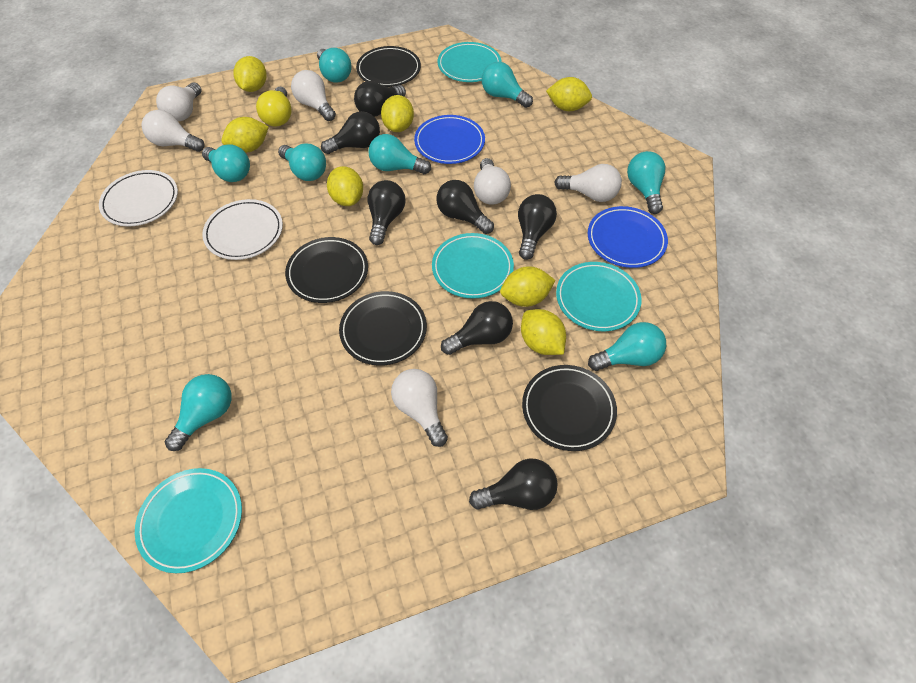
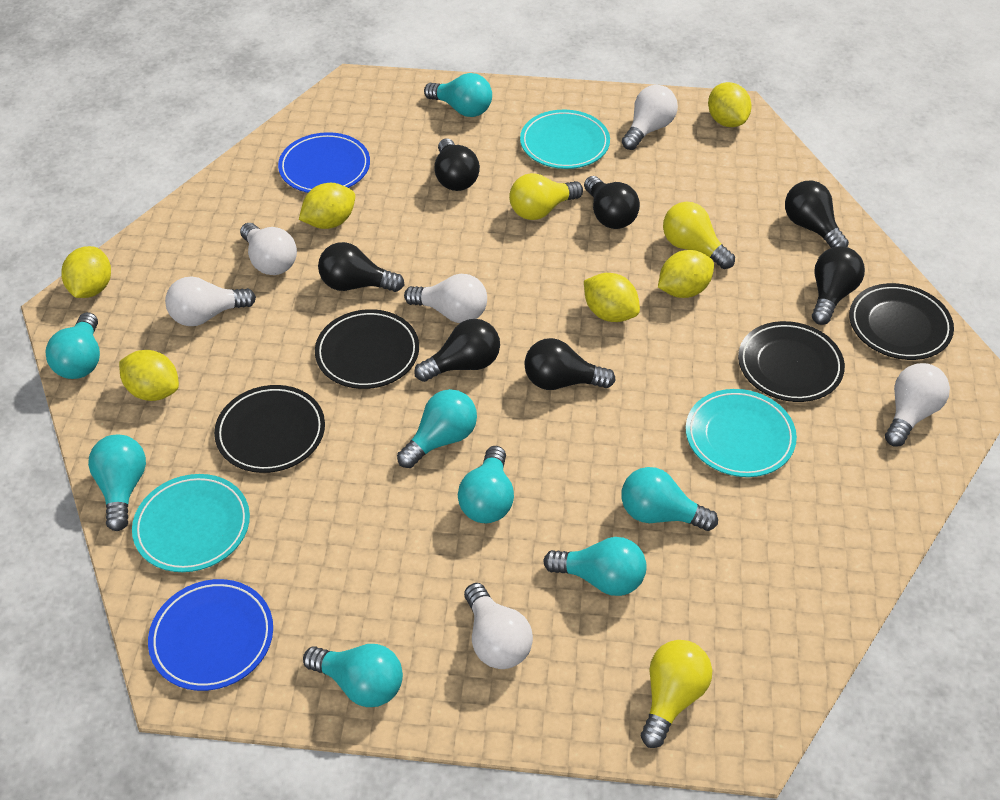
turquoise plate: 4 -> 3
white plate: 2 -> 0
yellow lemon: 7 -> 6
yellow light bulb: 1 -> 3

